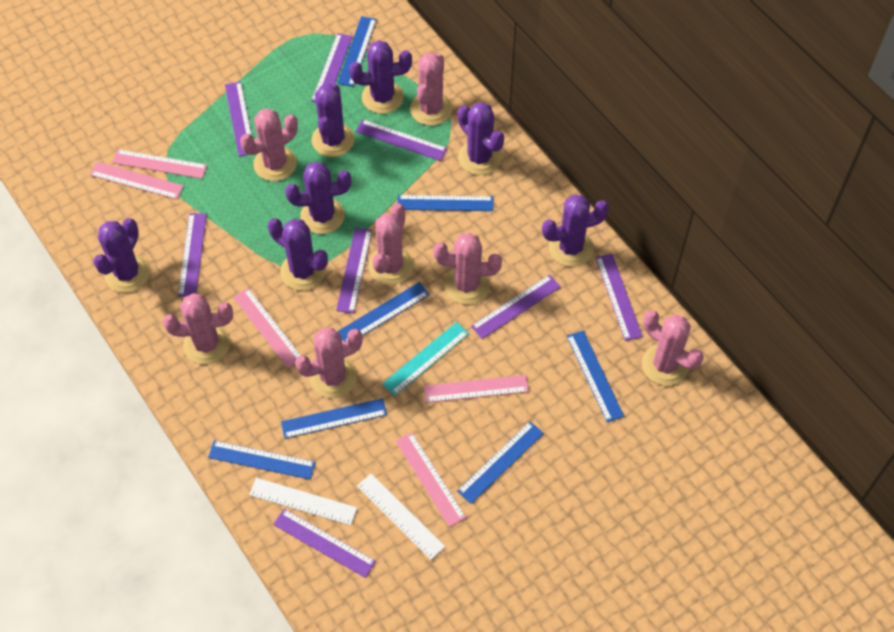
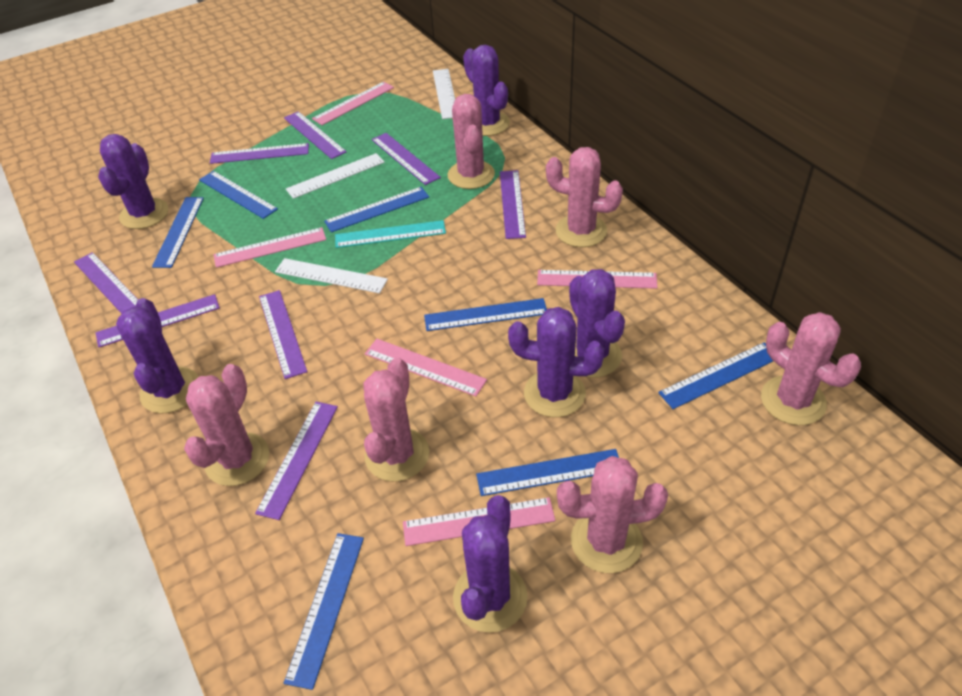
pink cactus: 7 -> 6
purple cactus: 7 -> 6
white ruler: 2 -> 3

